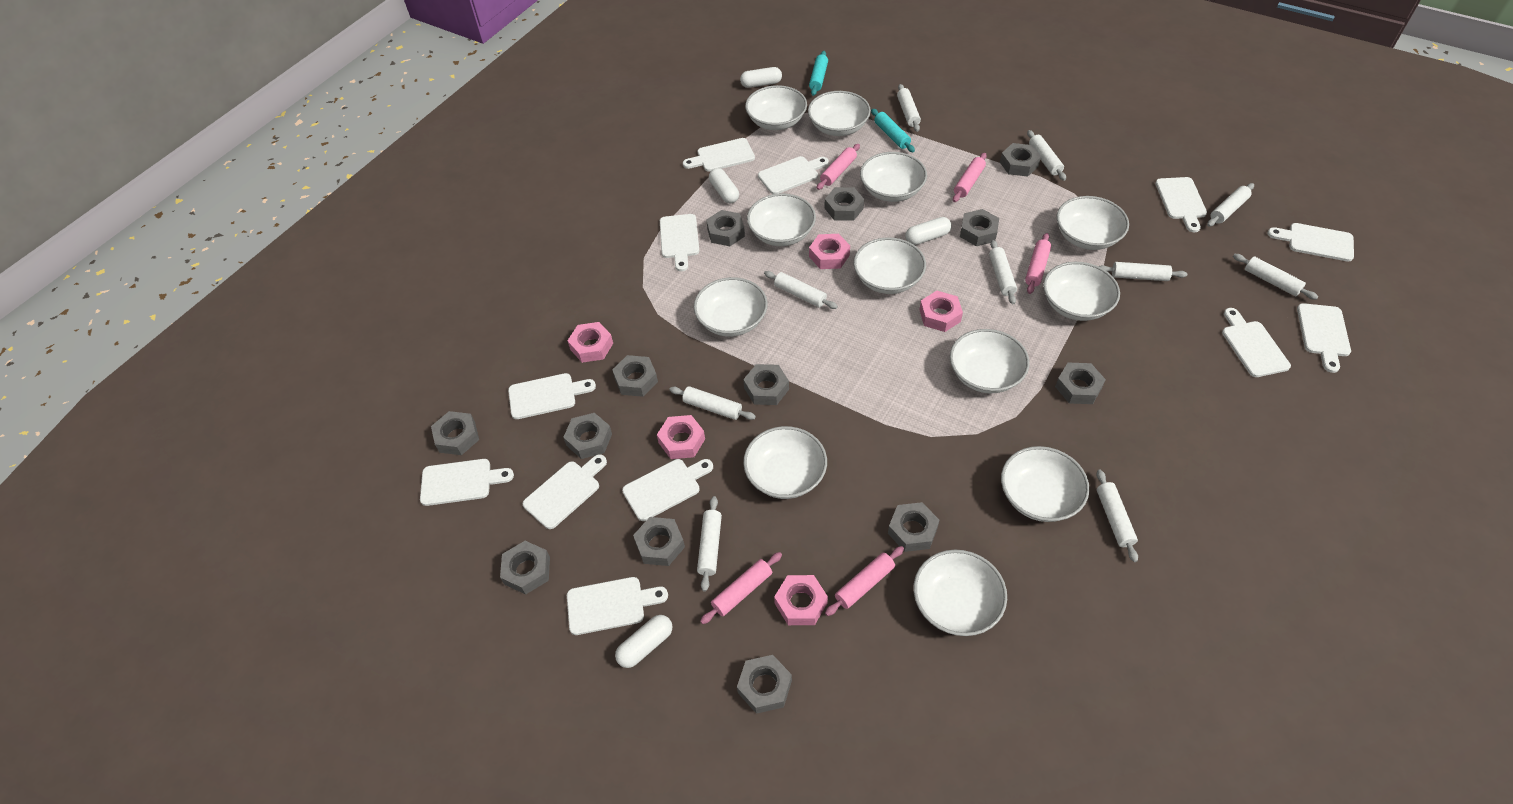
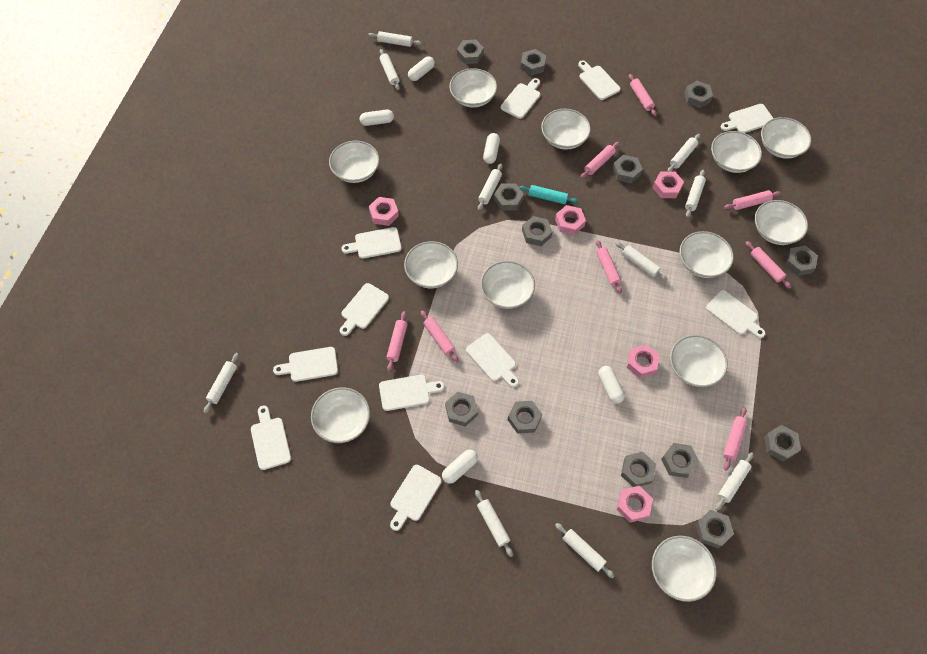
pink rolling pin: 5 -> 8
turquoise rolling pin: 2 -> 1
white capsule: 4 -> 5
white cutting board: 12 -> 11

